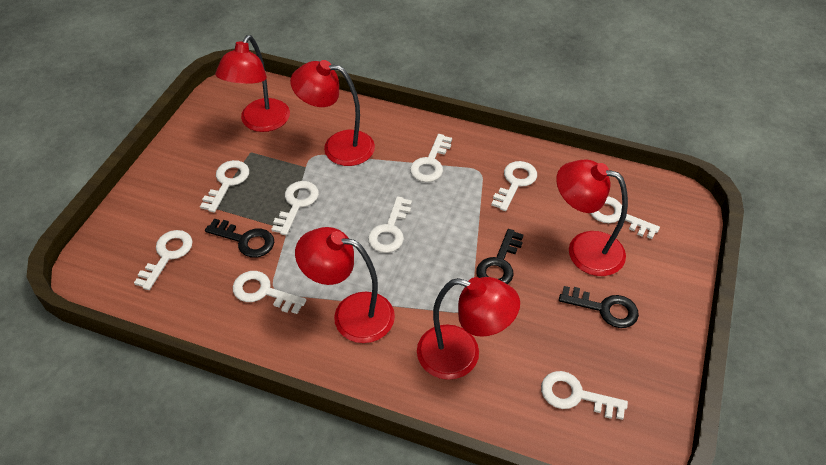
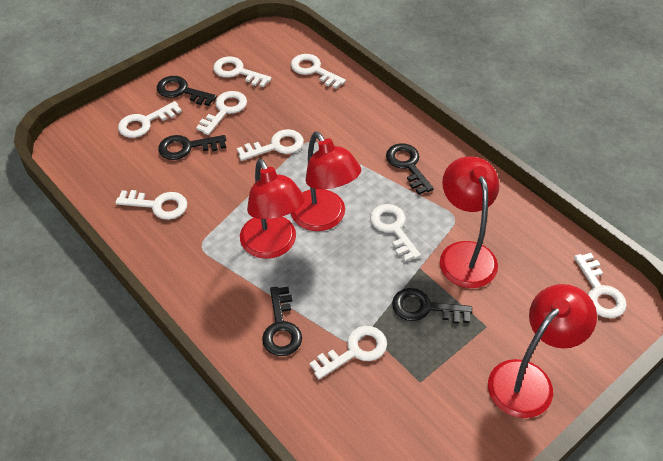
black key: 3 -> 5
red lamp: 5 -> 4

